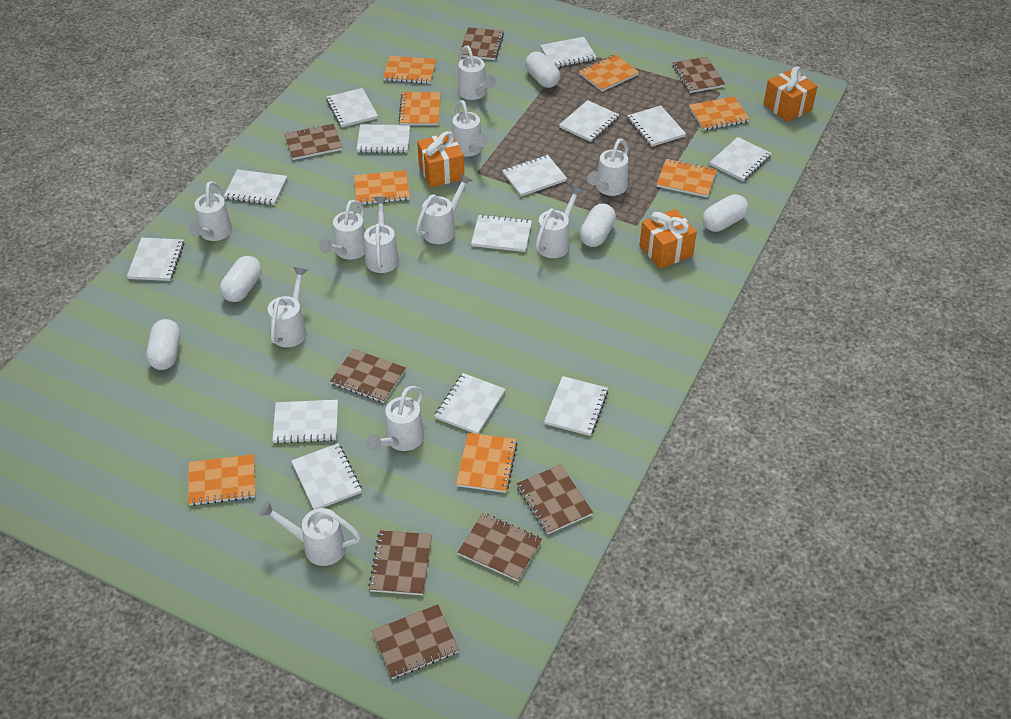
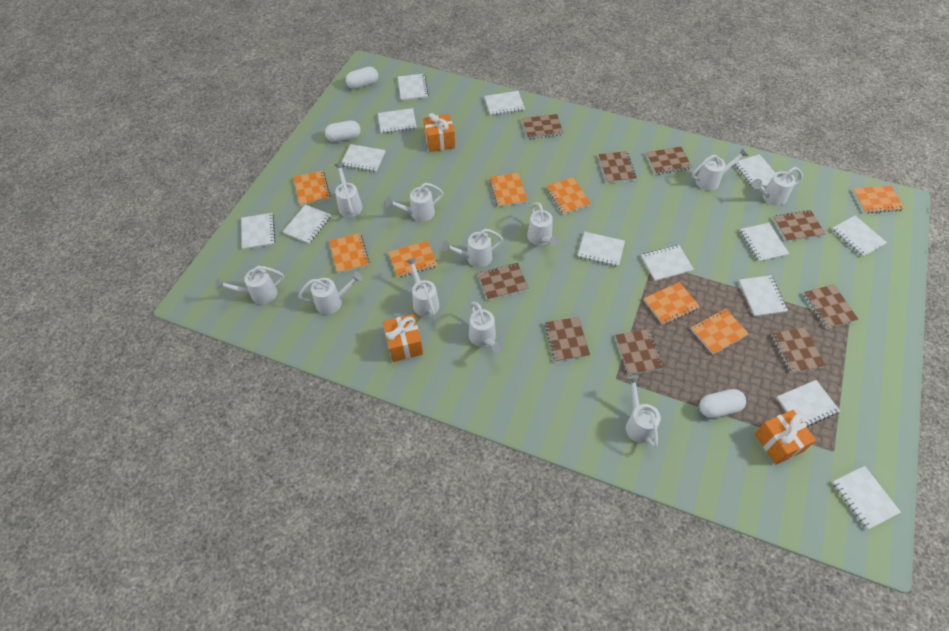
brown notebook: 8 -> 9
white capsule: 5 -> 3

